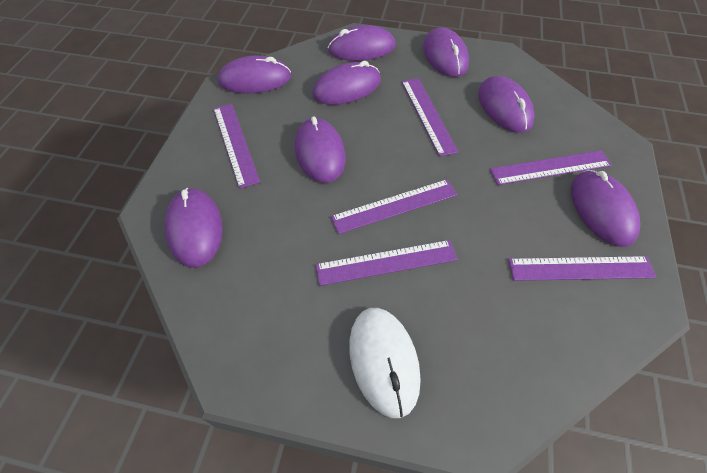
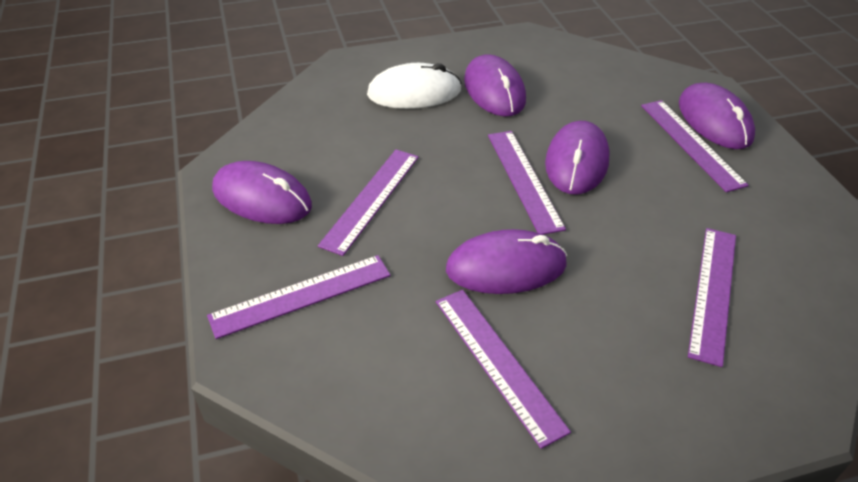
purple mouse: 8 -> 5

